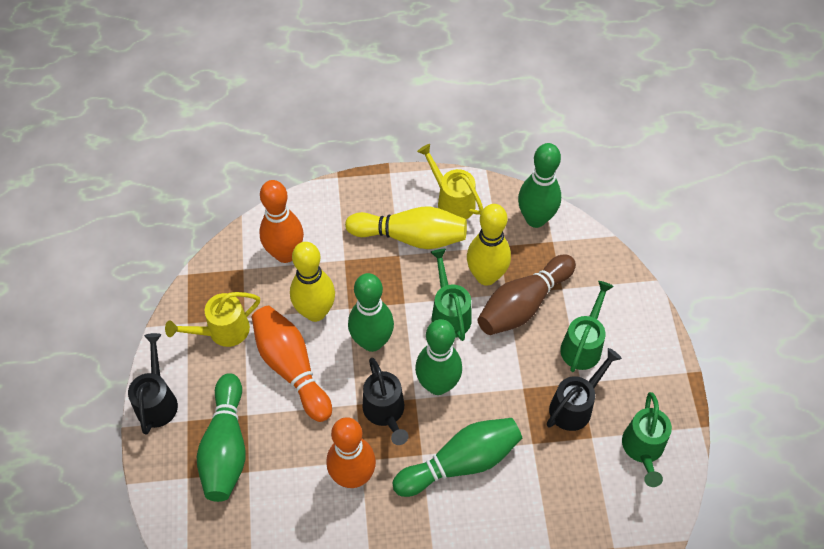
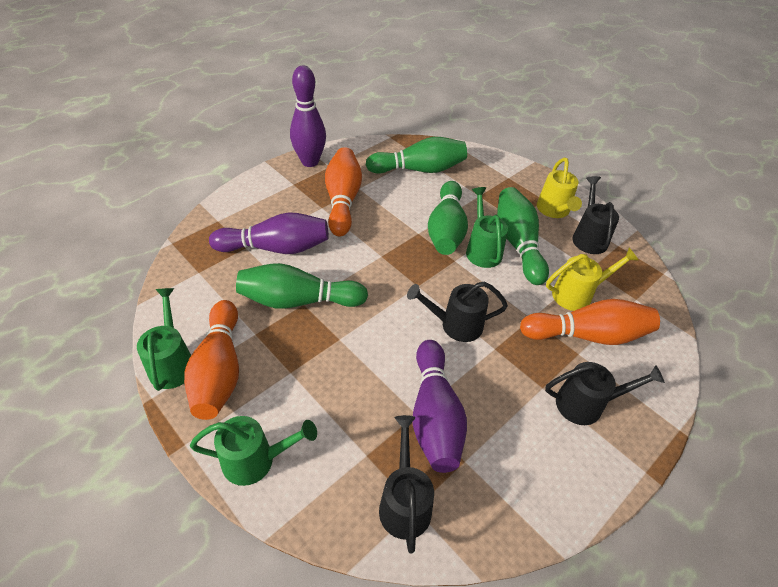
black watering can: 3 -> 4
brown bowling pin: 1 -> 0
green bowling pin: 5 -> 4
purple bowling pin: 0 -> 3
yellow bowling pin: 3 -> 0

